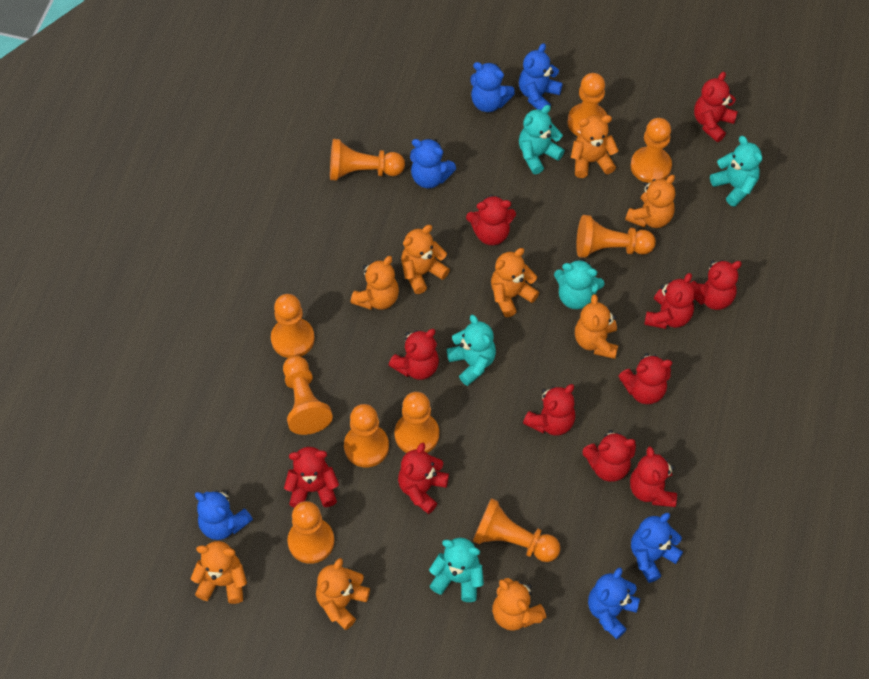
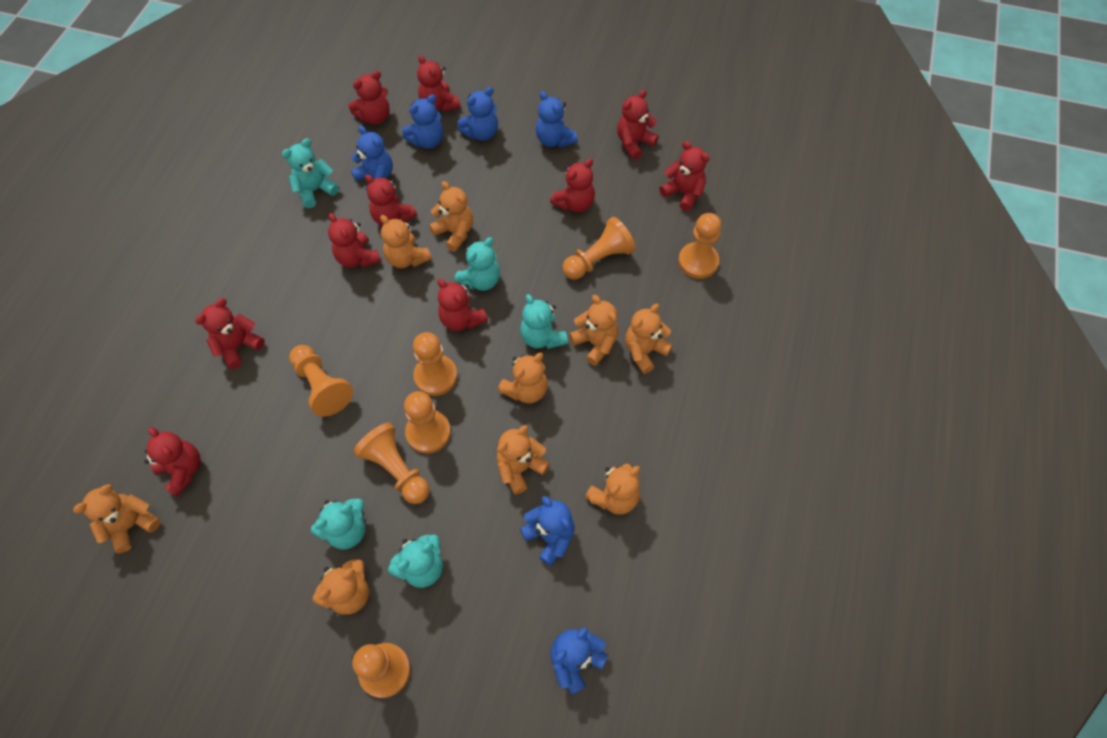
orange pawn: 10 -> 7
red teddy bear: 11 -> 10

